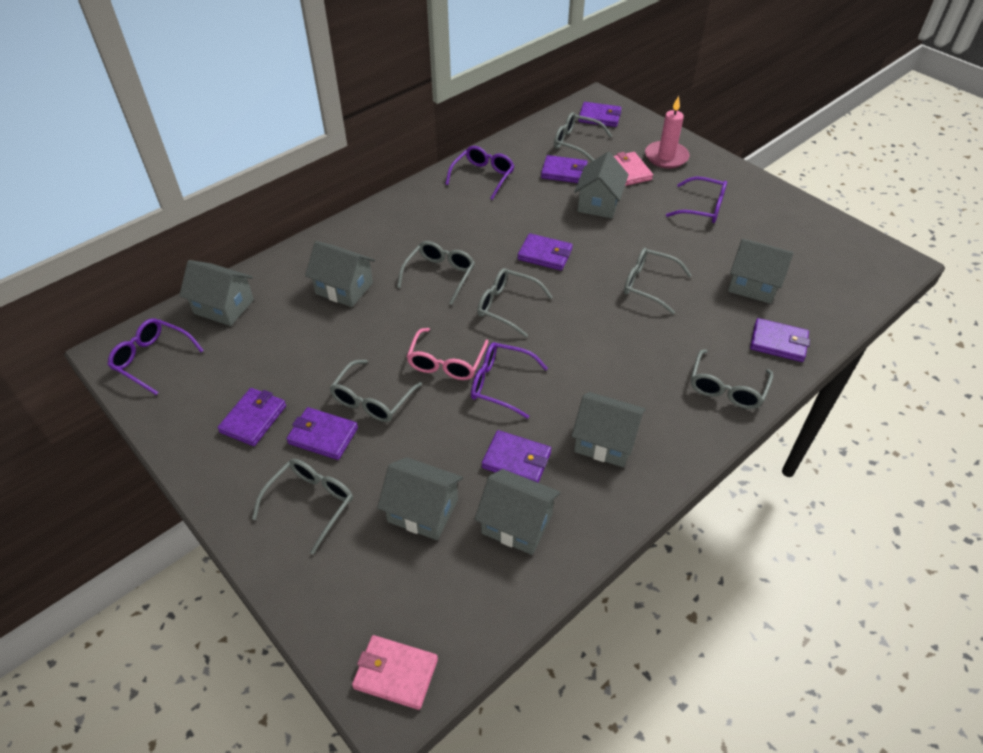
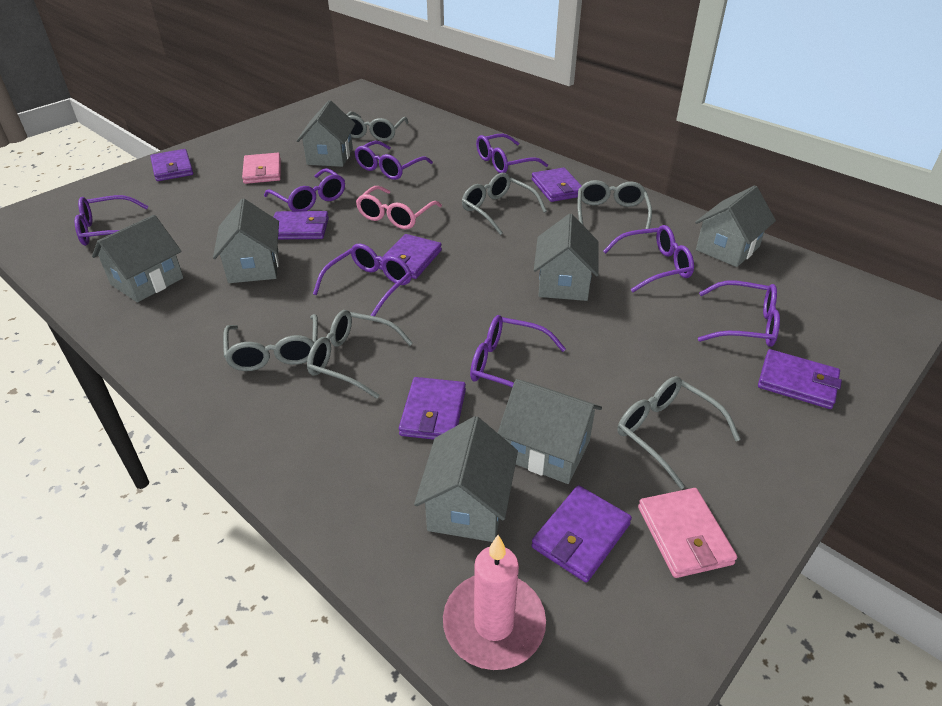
grey glasses: 7 -> 6
purple glasses: 4 -> 8

